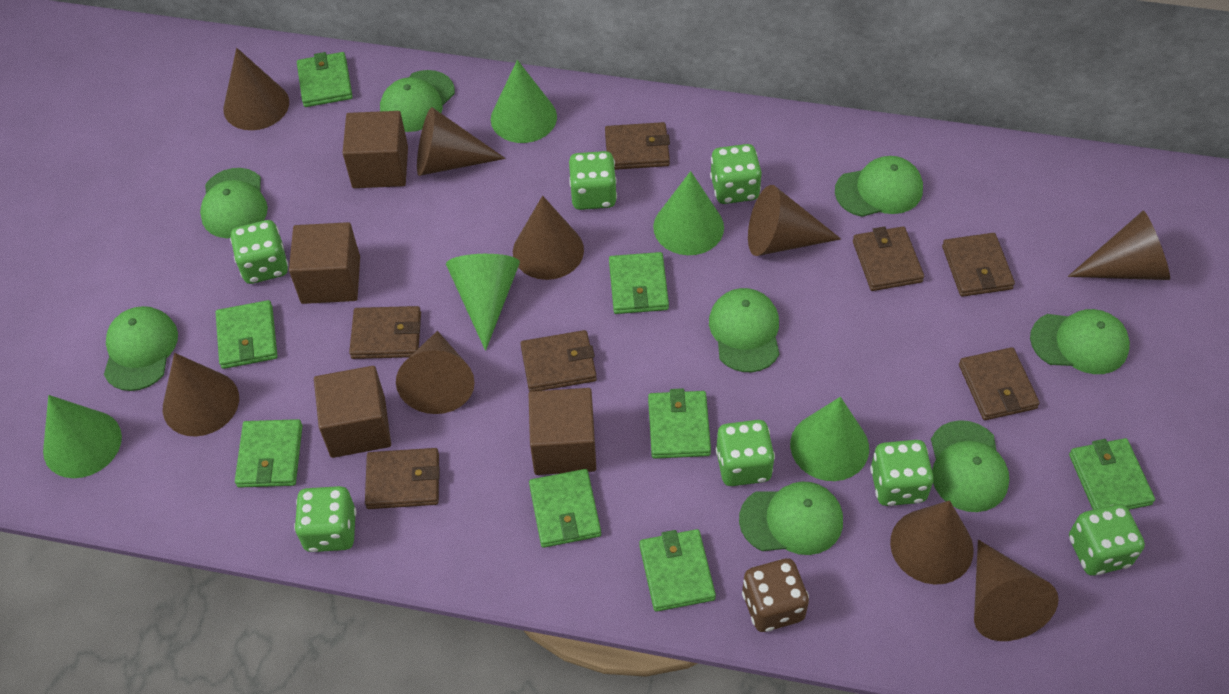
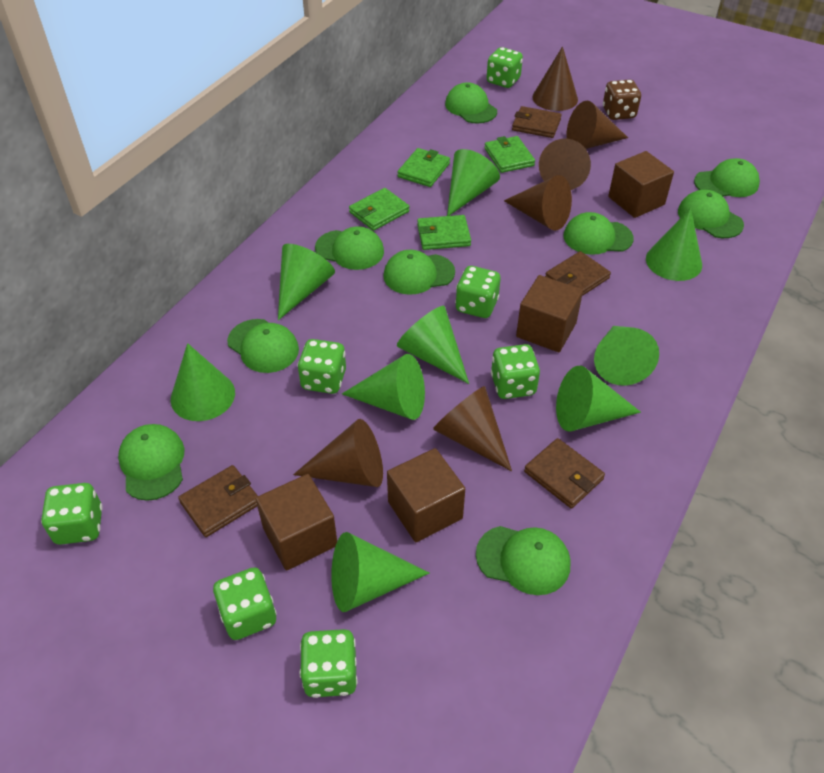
brown cone: 9 -> 6
brown wallet: 7 -> 4
green cap: 8 -> 9
green cone: 5 -> 9
green wallet: 8 -> 4

